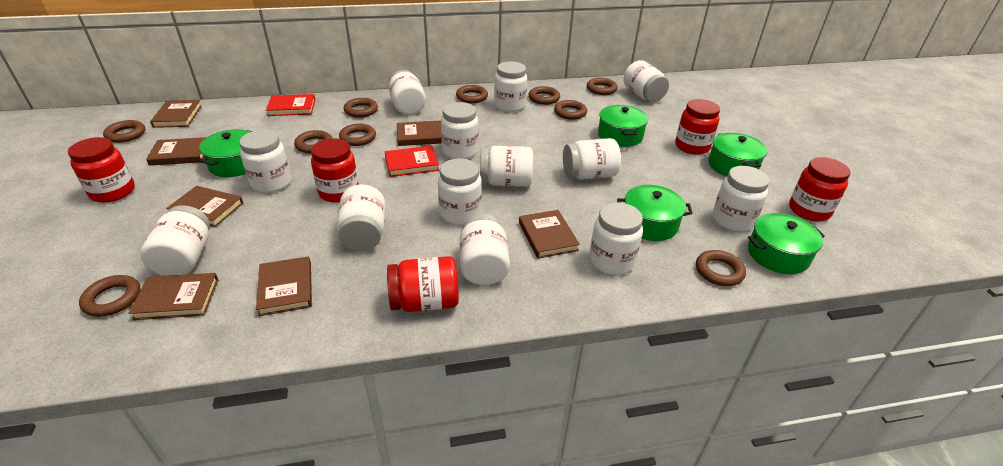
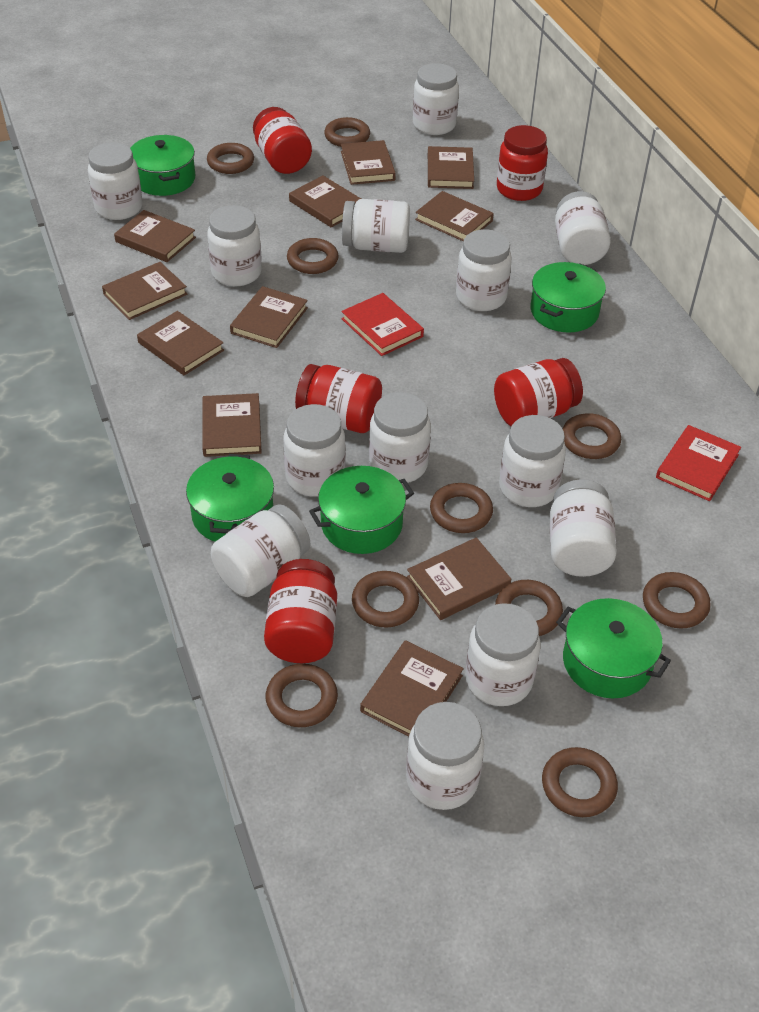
brown book: 7 -> 11

